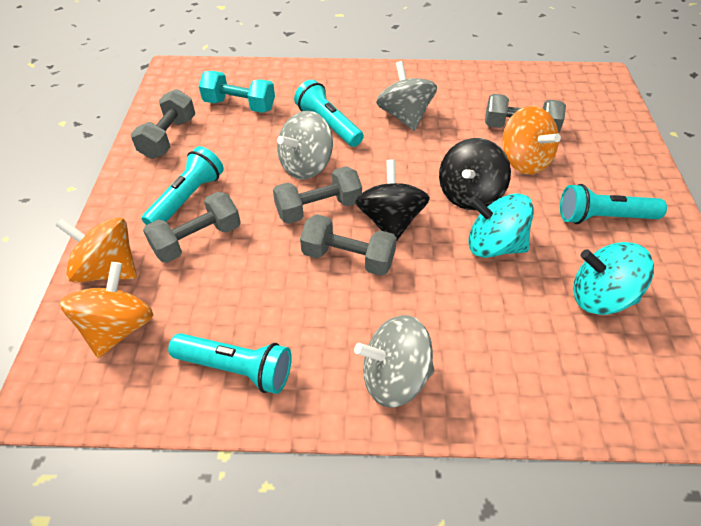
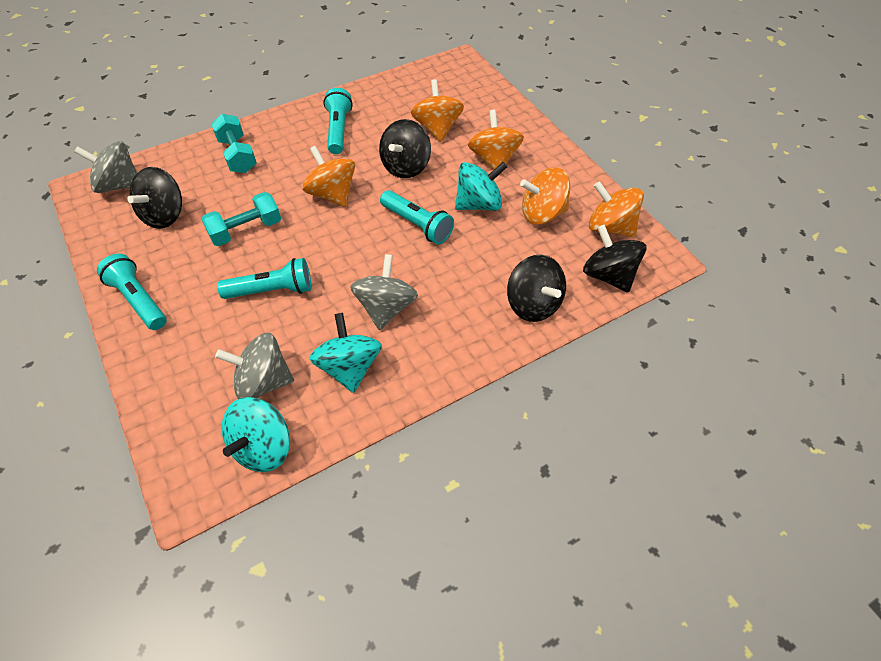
black spinning top: 2 -> 4
grey dumbbell: 5 -> 0
orange spinning top: 3 -> 5
turquoise dumbbell: 1 -> 2
turquoise spinning top: 2 -> 3

